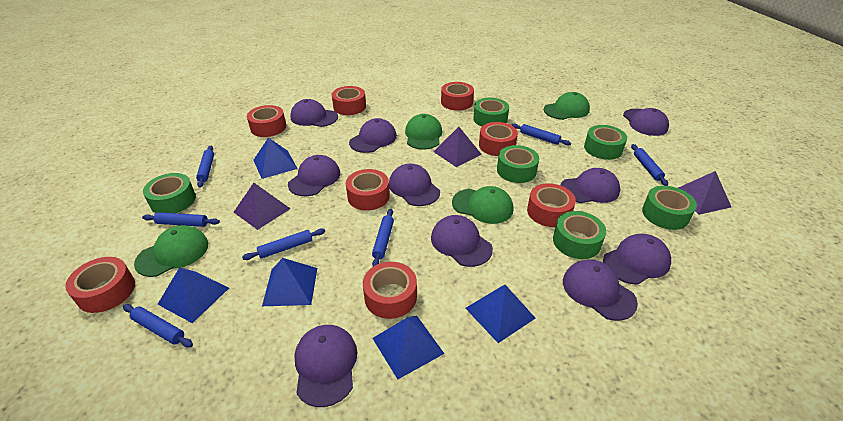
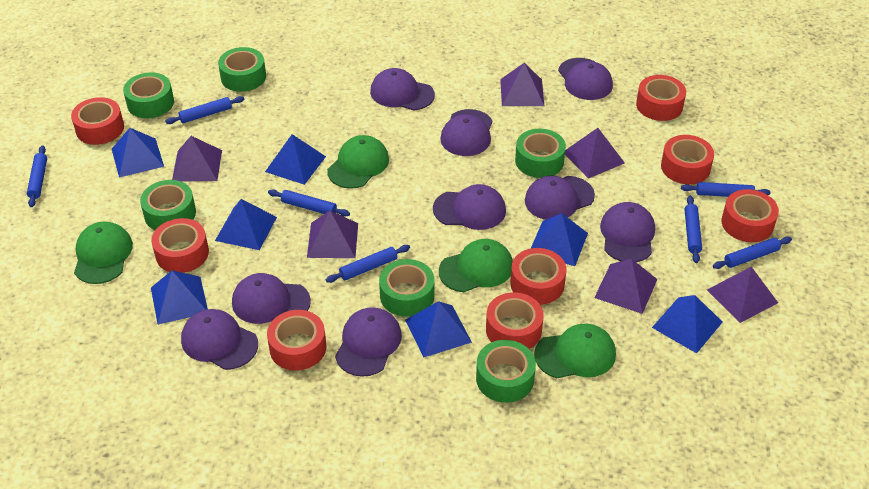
blue pyramid: 5 -> 7
purple cap: 10 -> 9
purple pyramid: 3 -> 6

